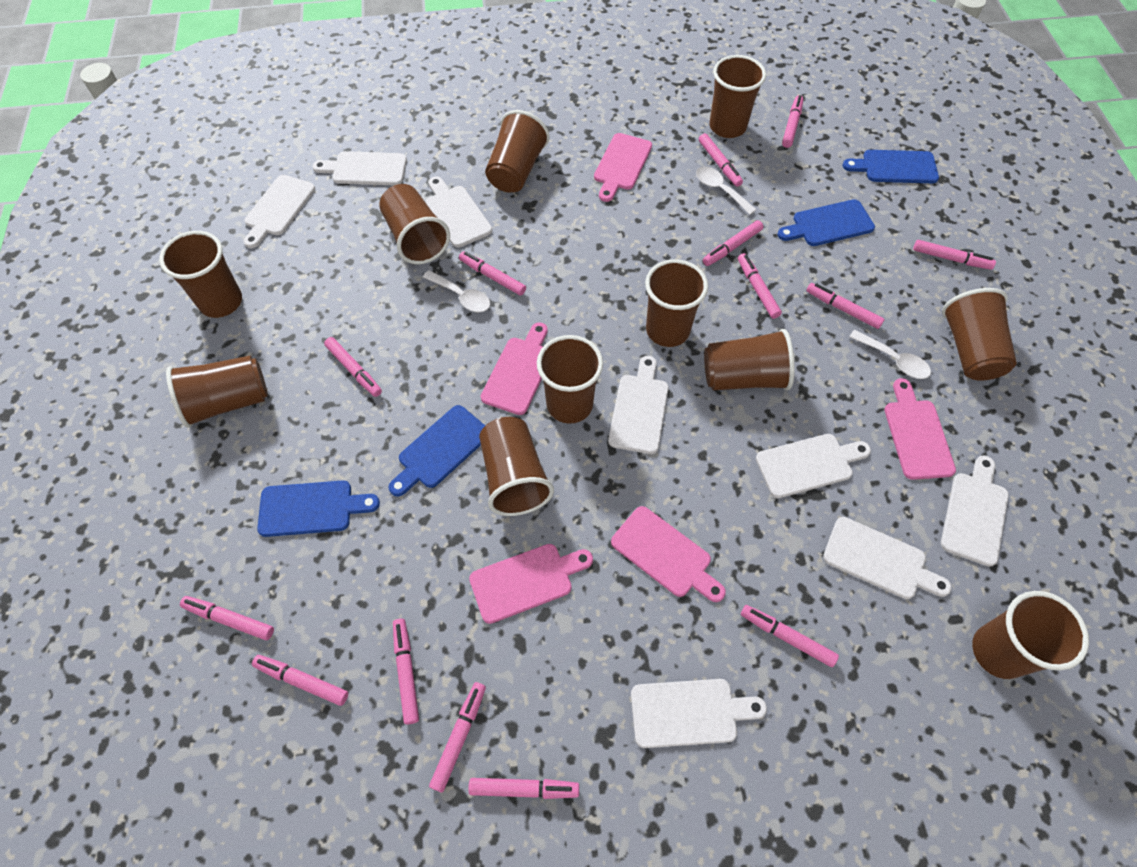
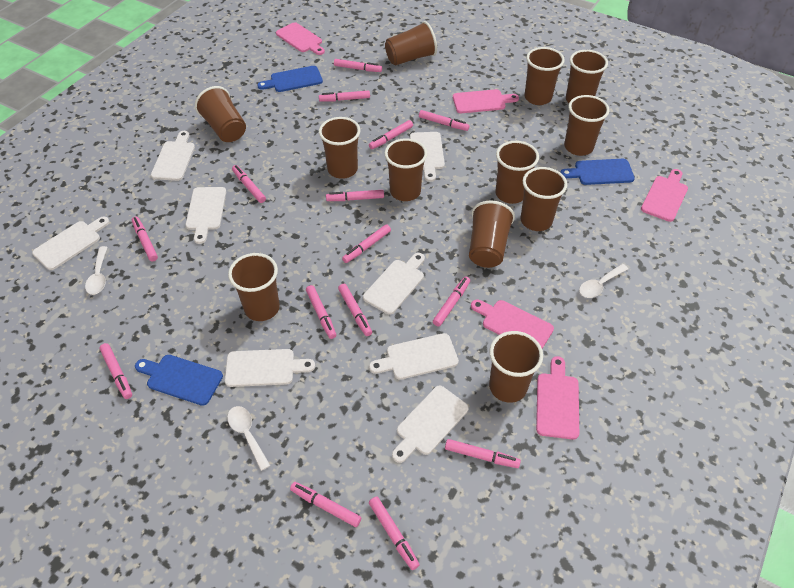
blue cutting board: 4 -> 3
brown cup: 11 -> 12
pink marker: 14 -> 15

